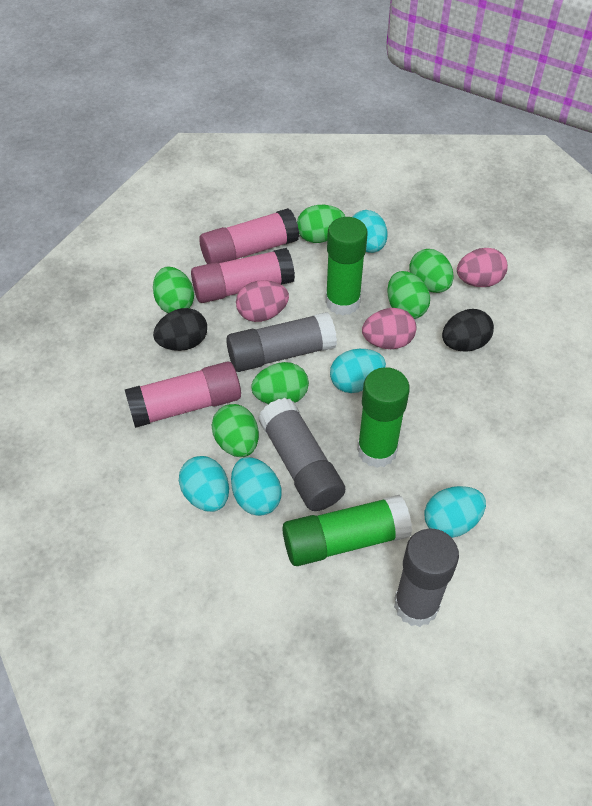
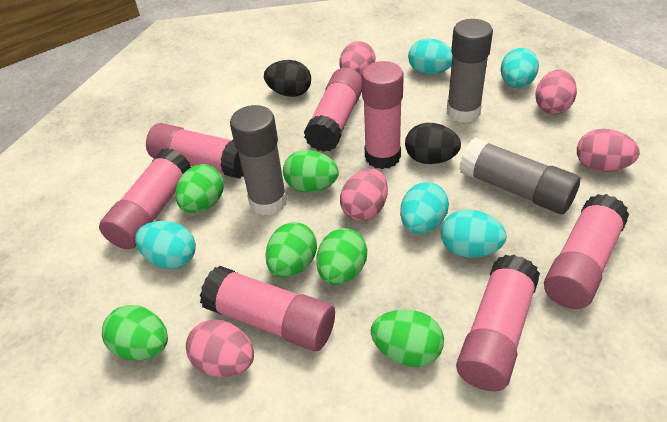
green glue stick: 3 -> 0
pink egg: 3 -> 5
pink glue stick: 3 -> 7

